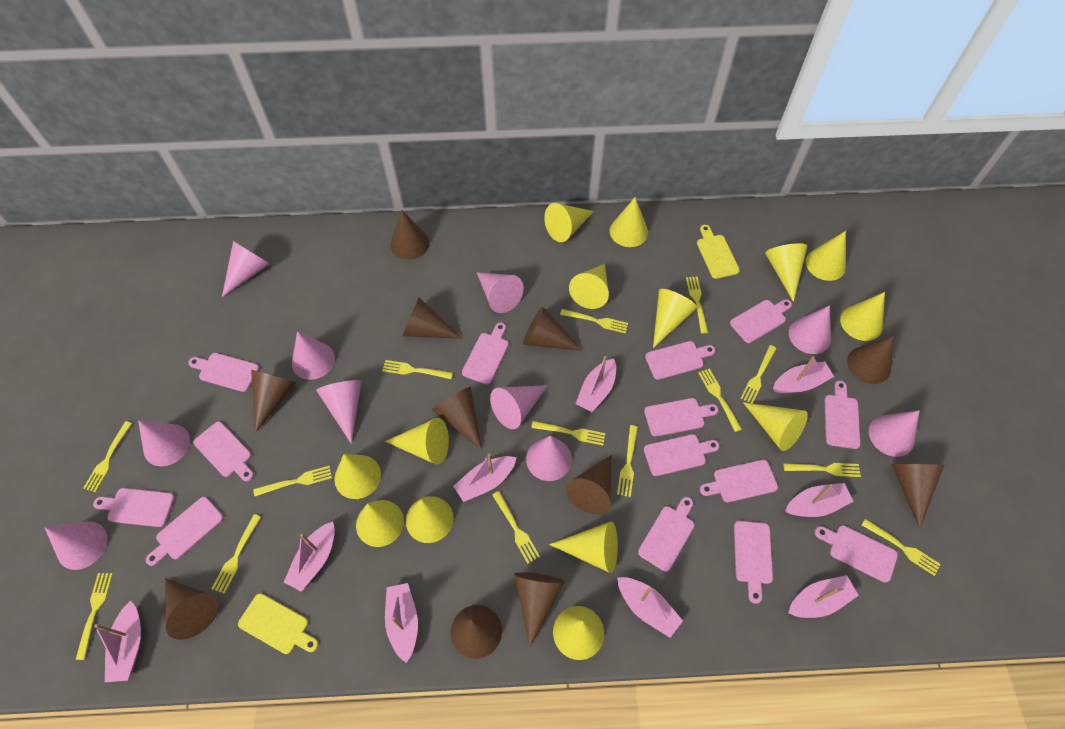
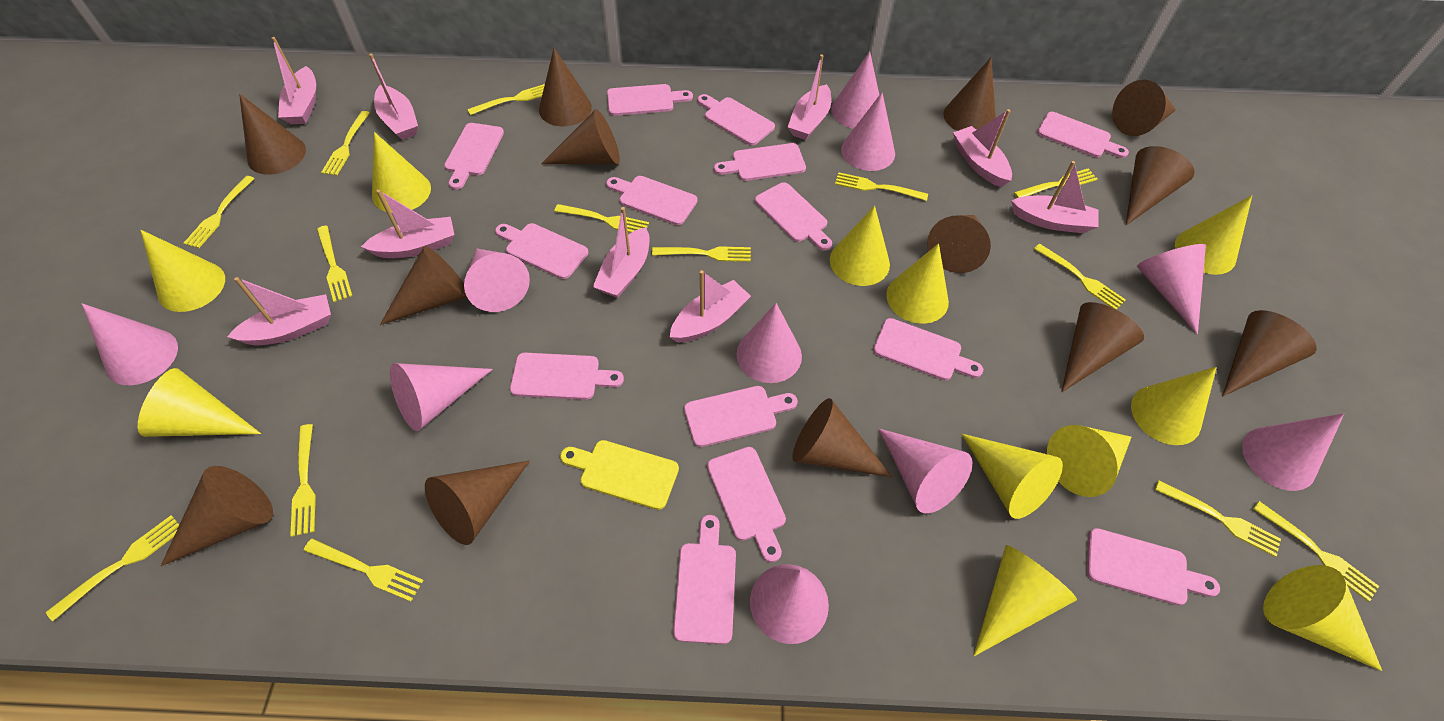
brown cone: 11 -> 13
yellow cone: 14 -> 11
yellow cutting board: 2 -> 1

